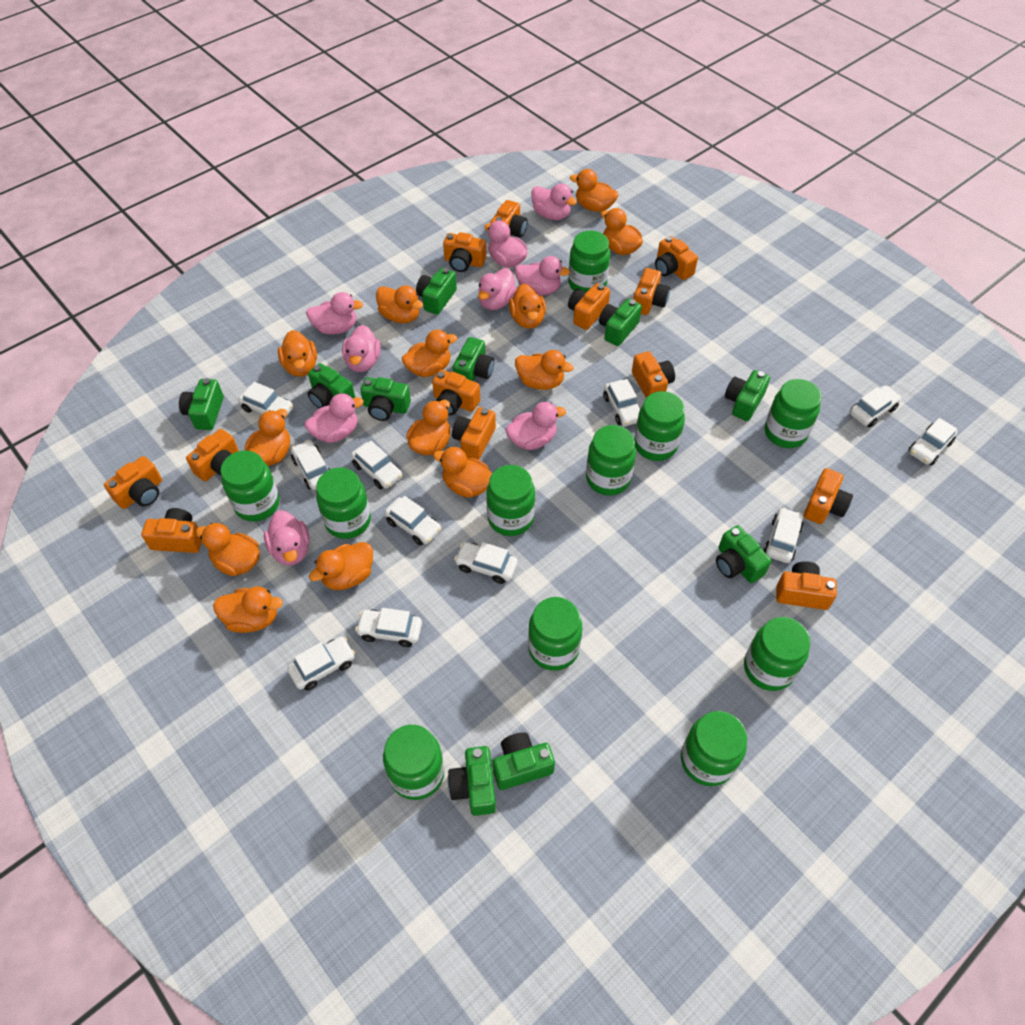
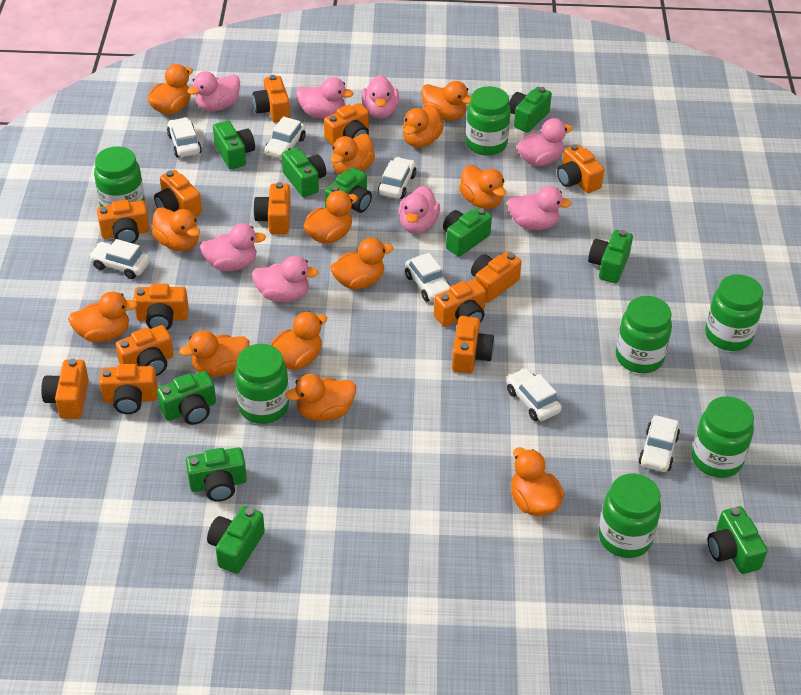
green jar: 11 -> 7
pink duck: 9 -> 8
white car: 11 -> 7

